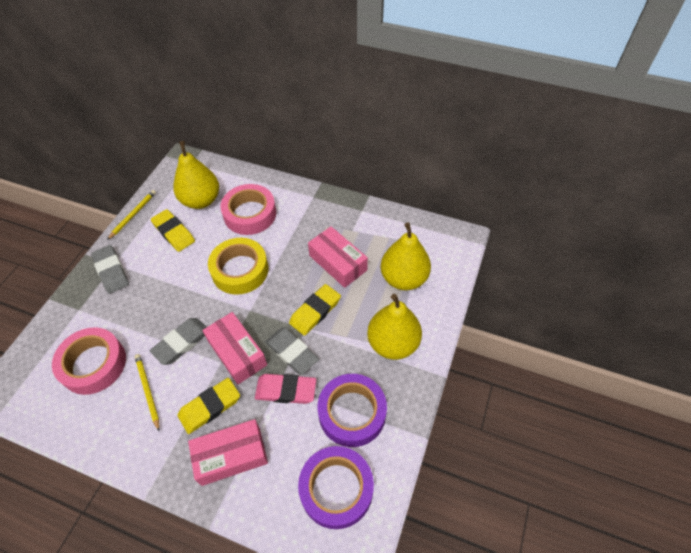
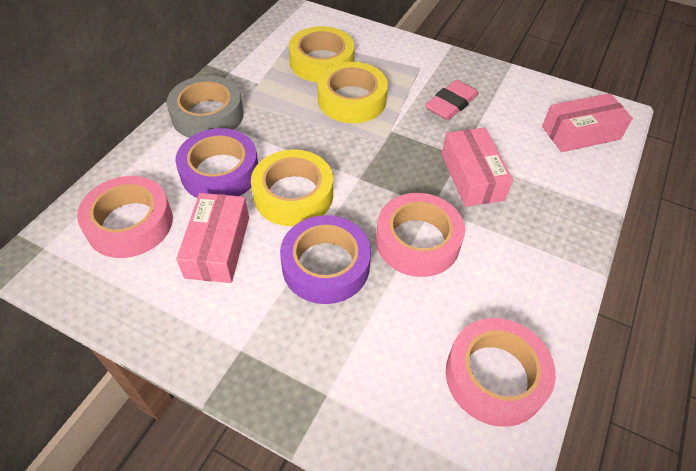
grey eraser: 3 -> 0
grey tape: 0 -> 1
pink tape: 2 -> 3
yellow eraser: 3 -> 0
yellow pear: 3 -> 0
yellow pencil: 2 -> 0
yellow tape: 1 -> 3

